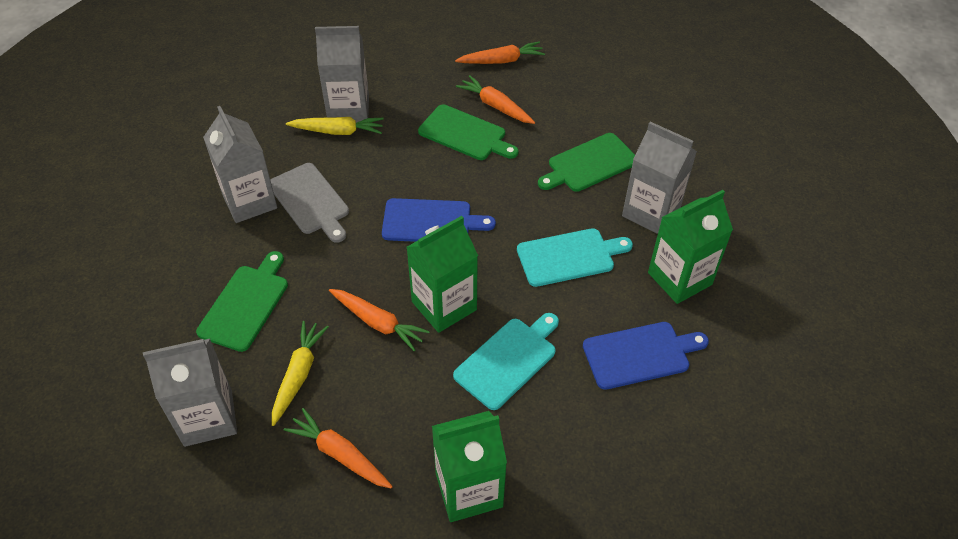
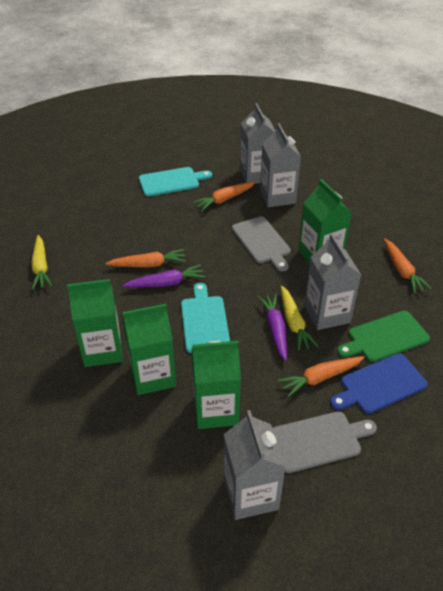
blue cutting board: 2 -> 1
green carton: 3 -> 4
green cutting board: 3 -> 1
grey cutting board: 1 -> 2
purple carrot: 0 -> 2

